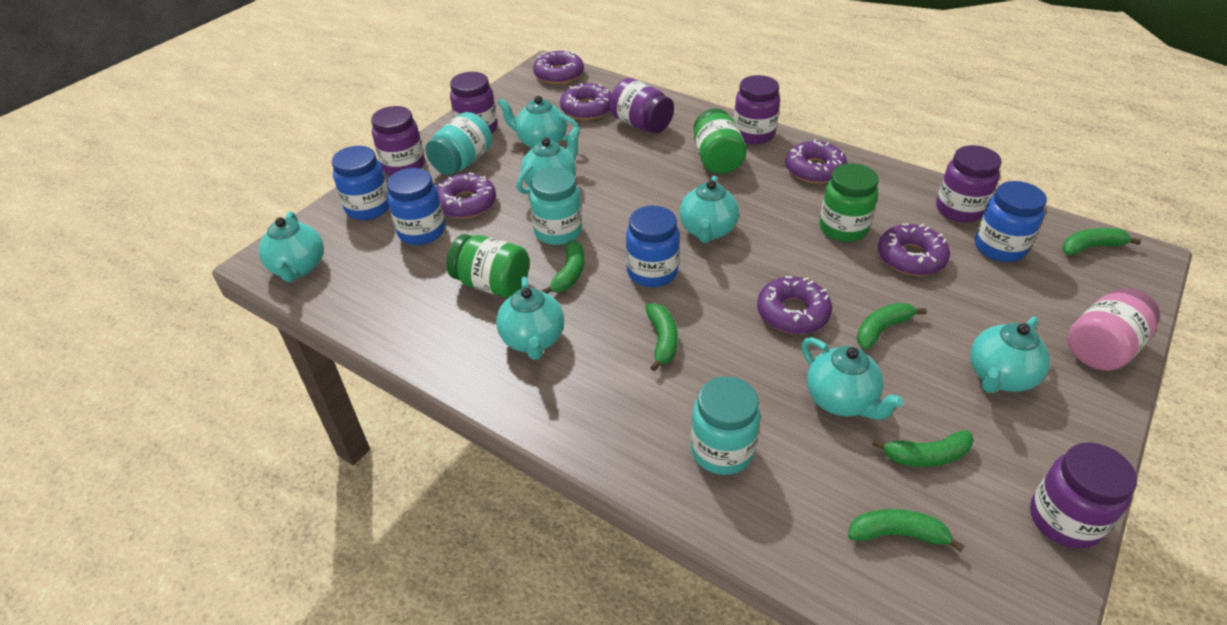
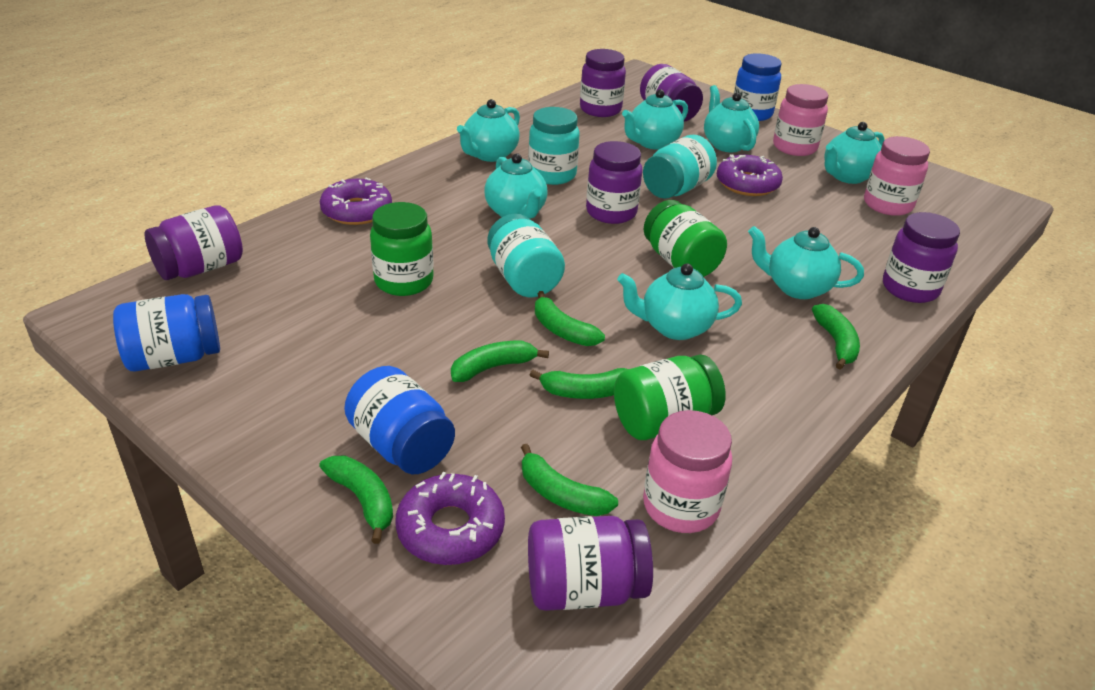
blue jar: 4 -> 3
pink jar: 1 -> 3
purple donut: 6 -> 3

